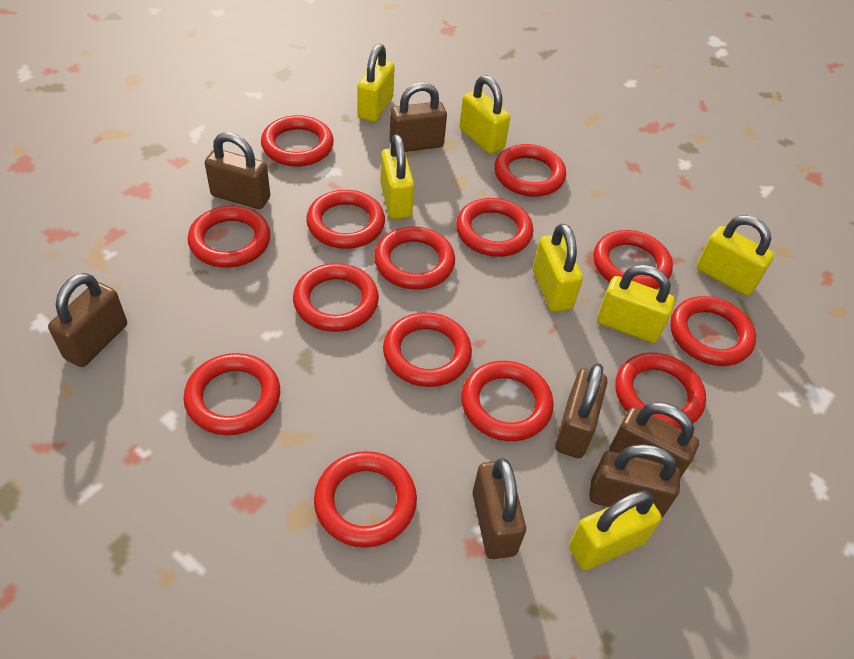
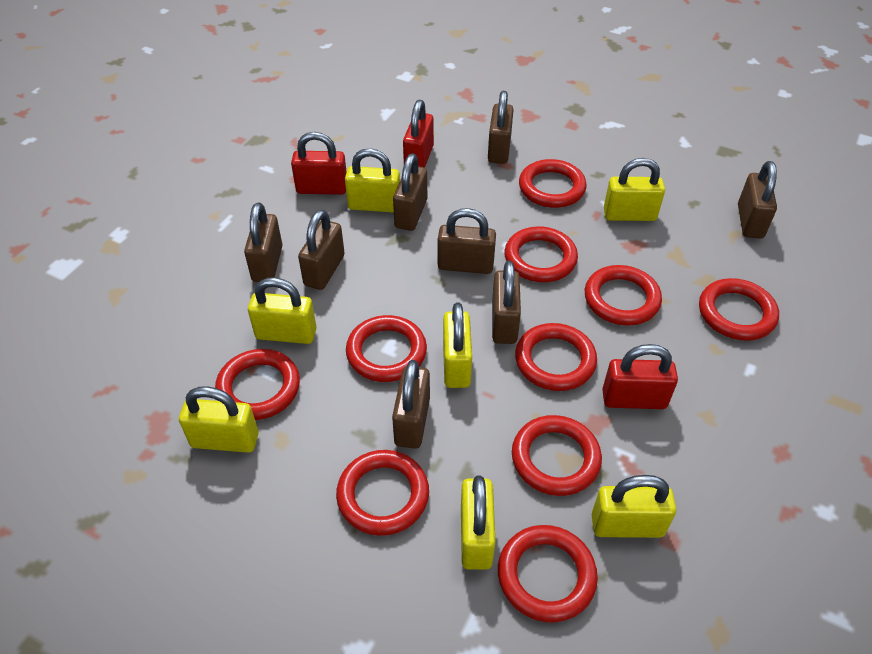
brown padlock: 7 -> 8
red padlock: 0 -> 3
red ring: 14 -> 10

